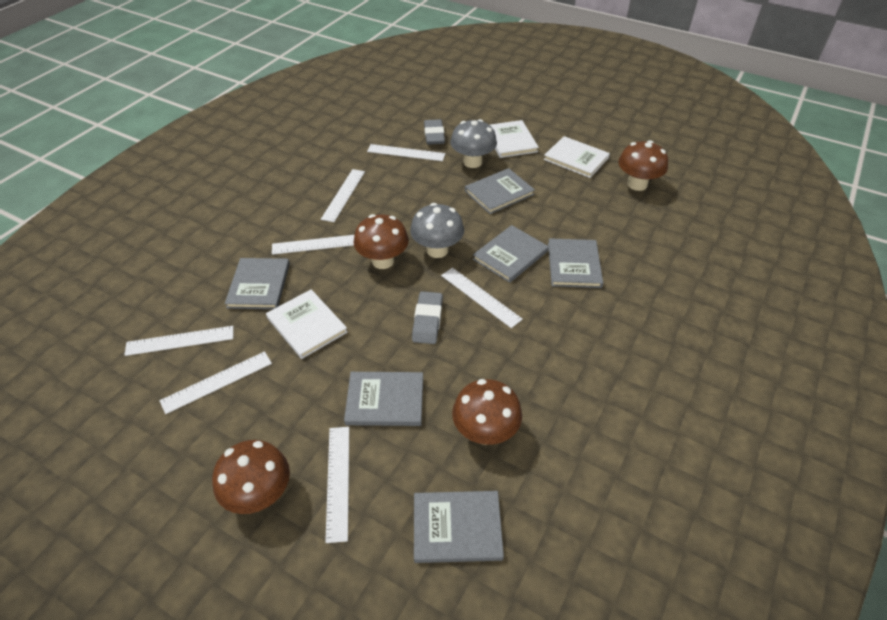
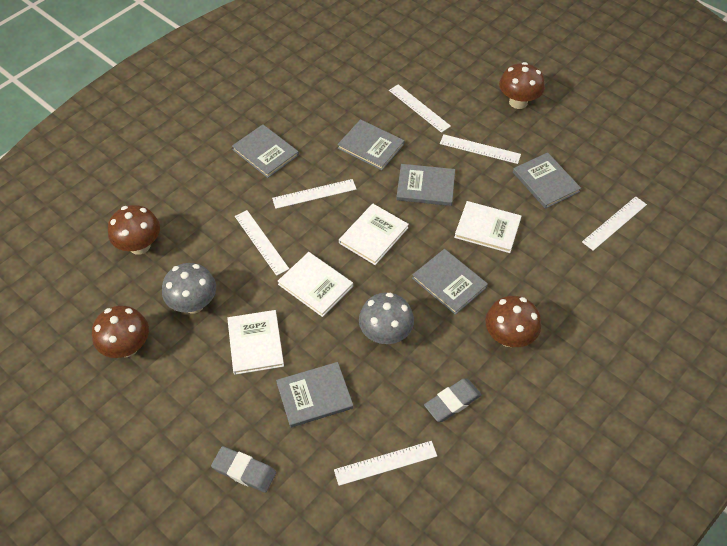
white book: 3 -> 4
white ruler: 7 -> 6

